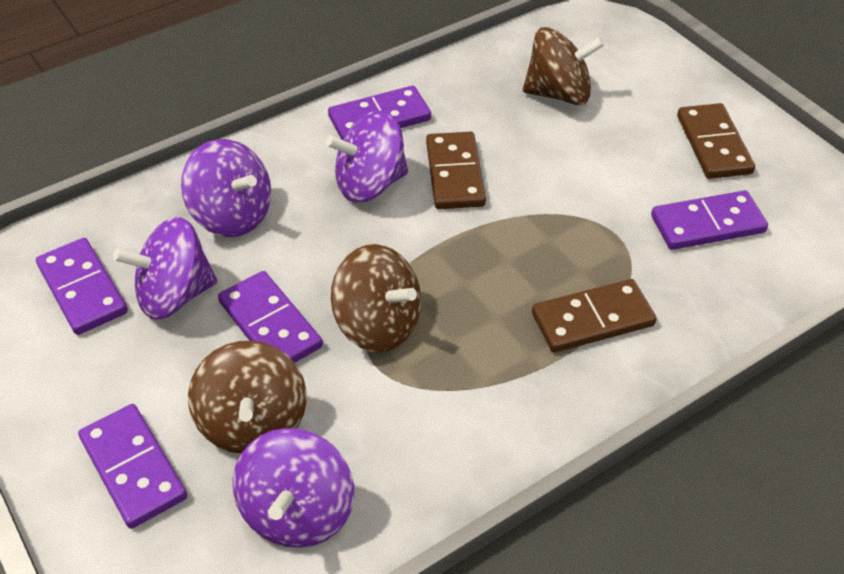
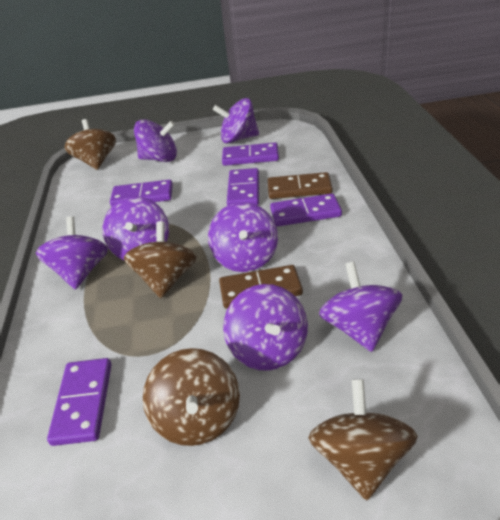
brown domino: 3 -> 2
brown spinning top: 3 -> 4
purple spinning top: 4 -> 7

